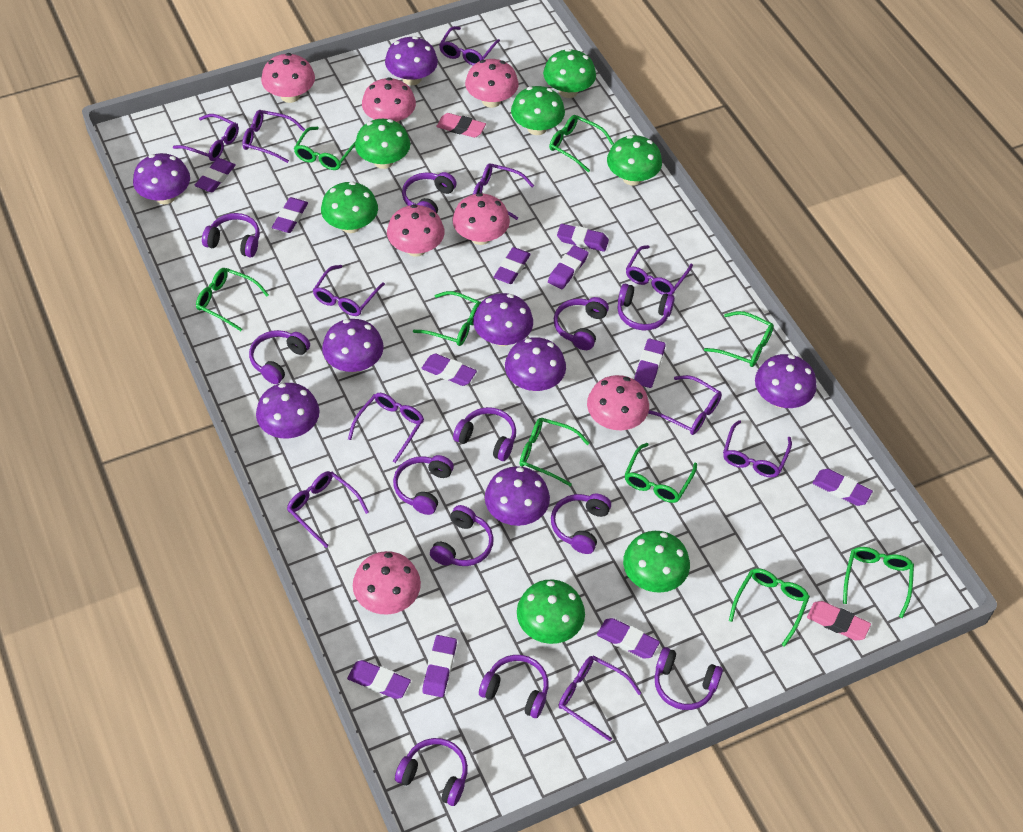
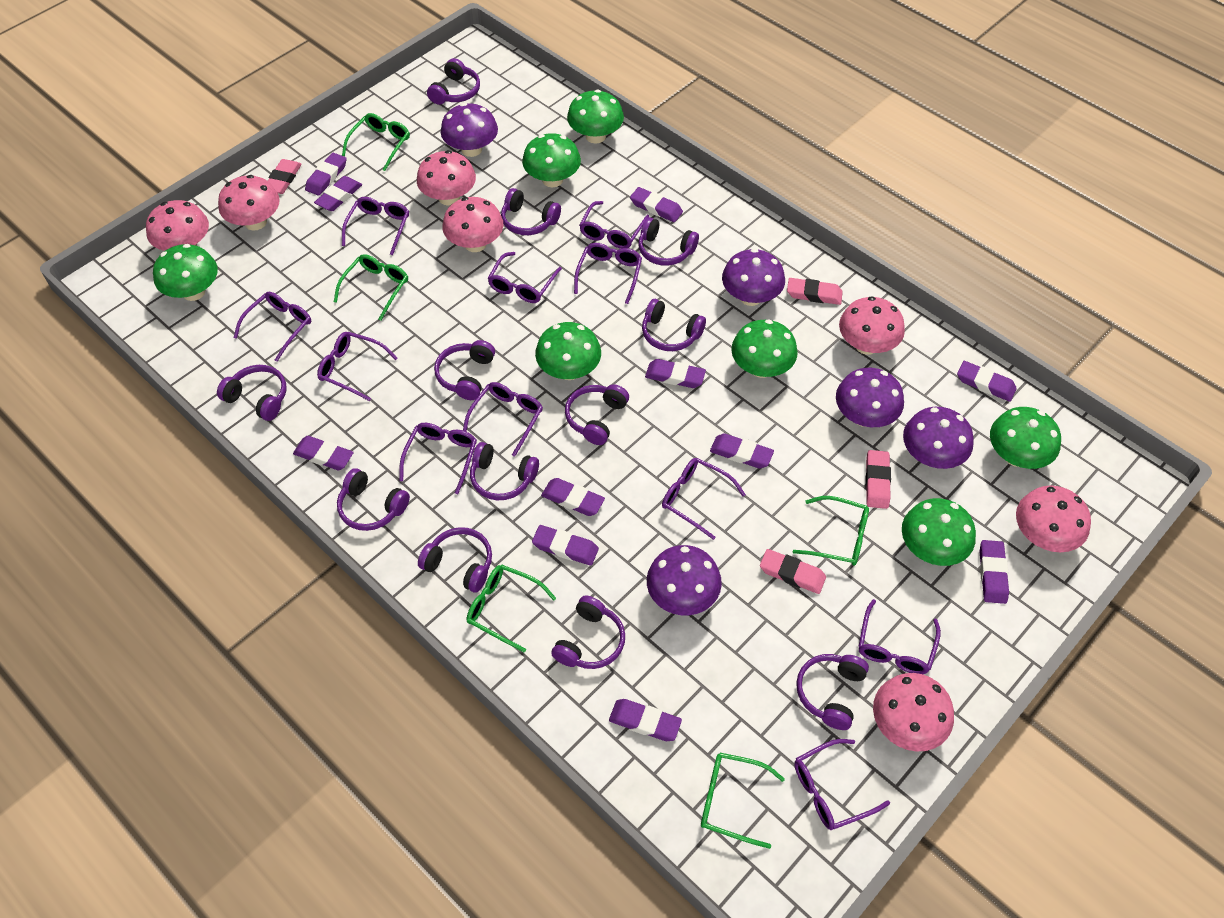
green glasses: 9 -> 5
pink eraser: 2 -> 4
purple mushroom: 8 -> 5

